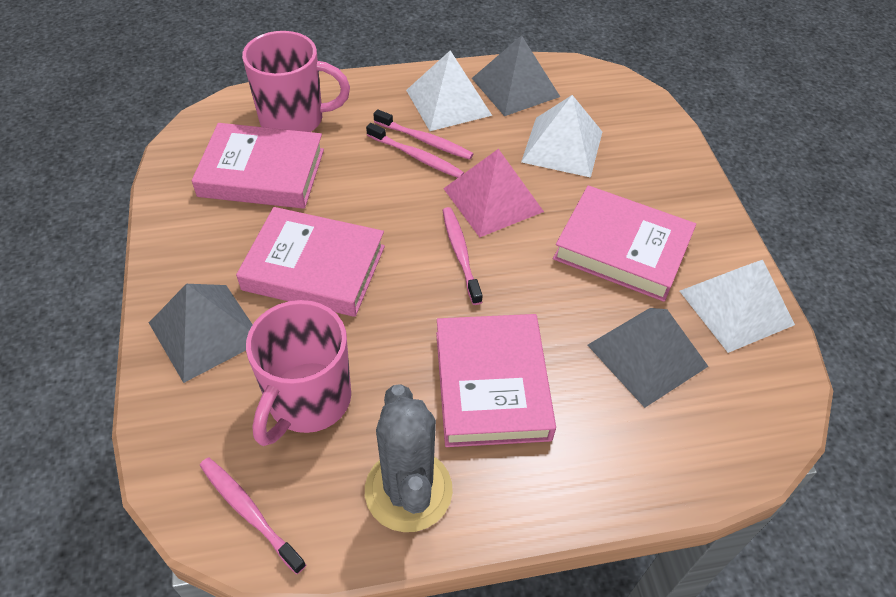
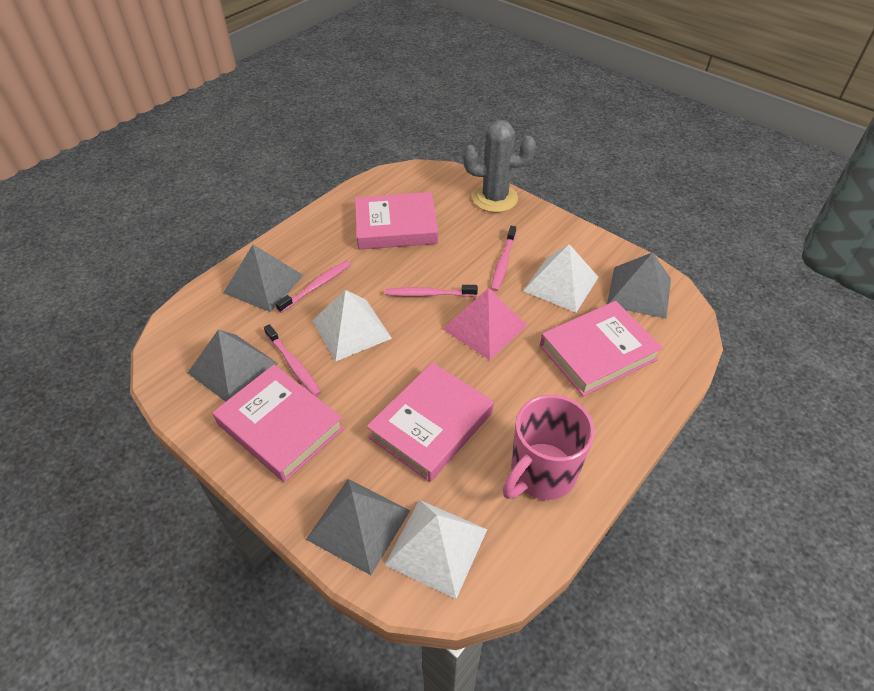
grey pyramid: 3 -> 4
pink mug: 2 -> 1

